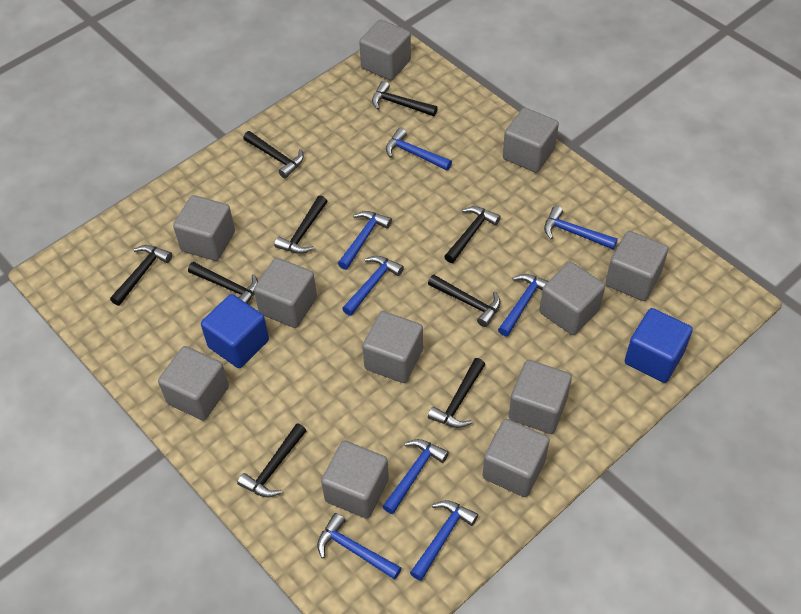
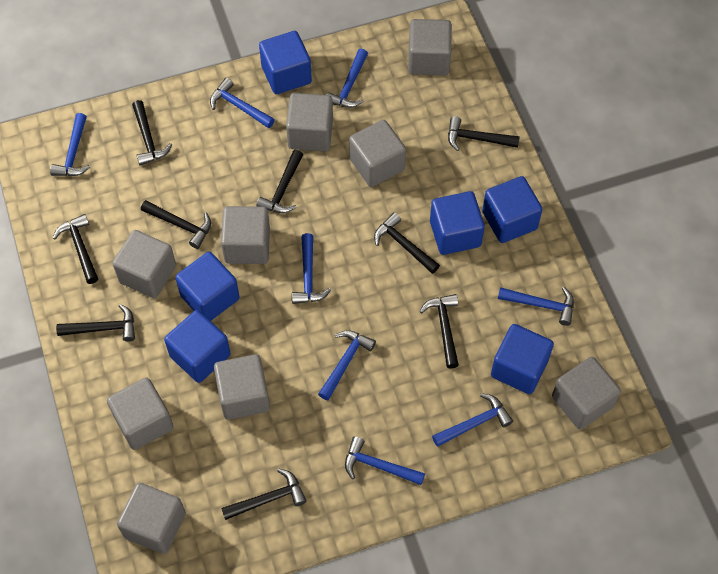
blue cube: 2 -> 6
grey cube: 11 -> 9

